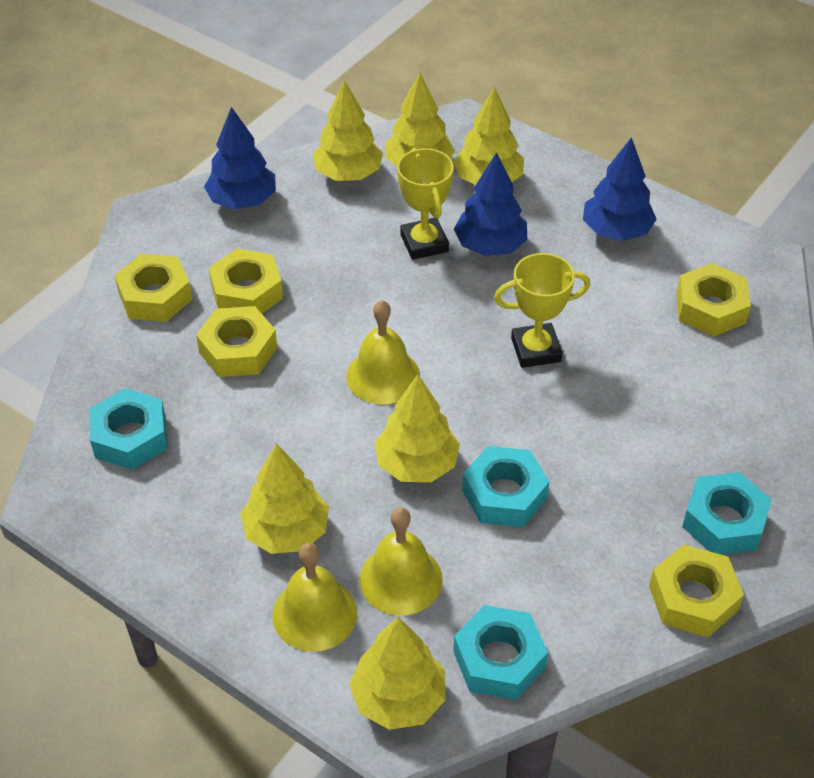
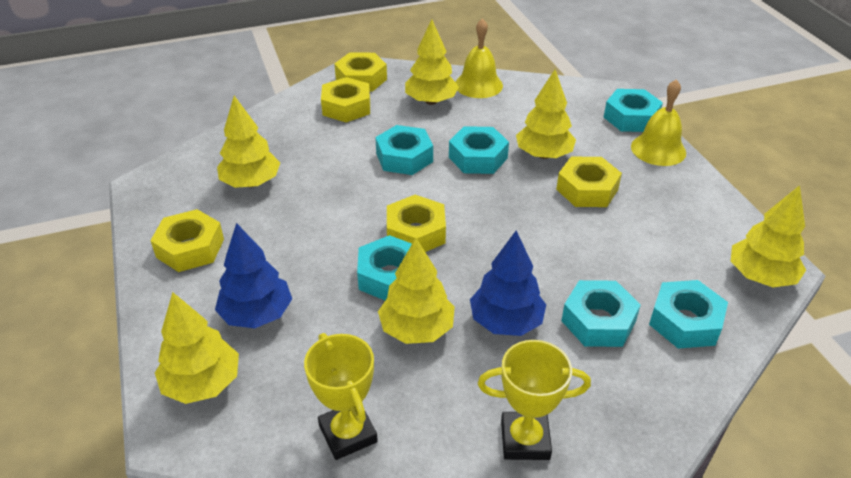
blue tree: 3 -> 2
turquoise nut: 4 -> 6
yellow bell: 3 -> 2

